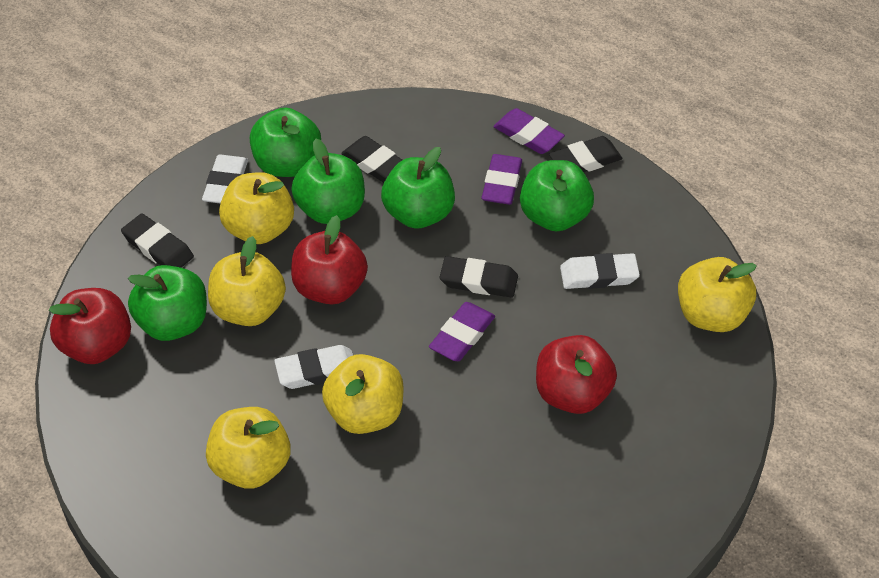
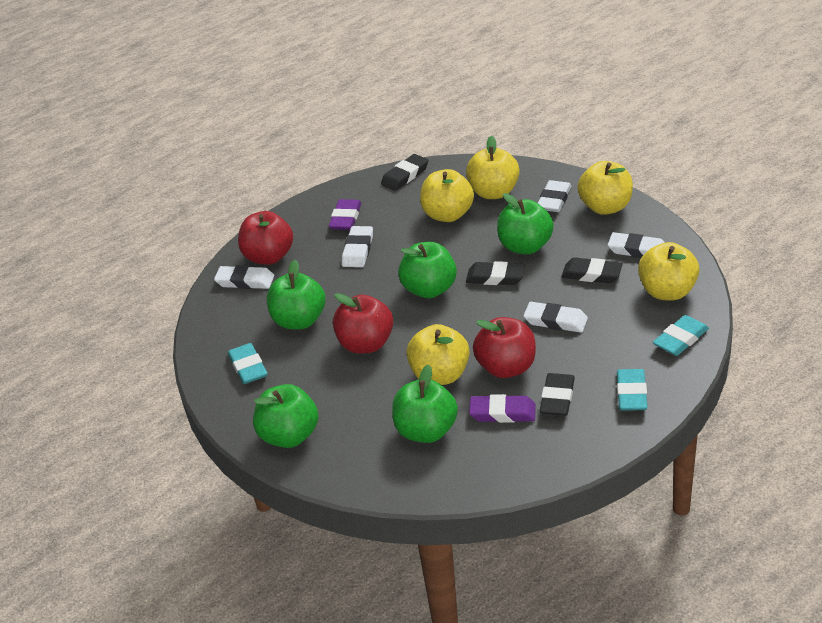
purple eraser: 3 -> 2
turquoise eraser: 0 -> 3
white eraser: 3 -> 5

